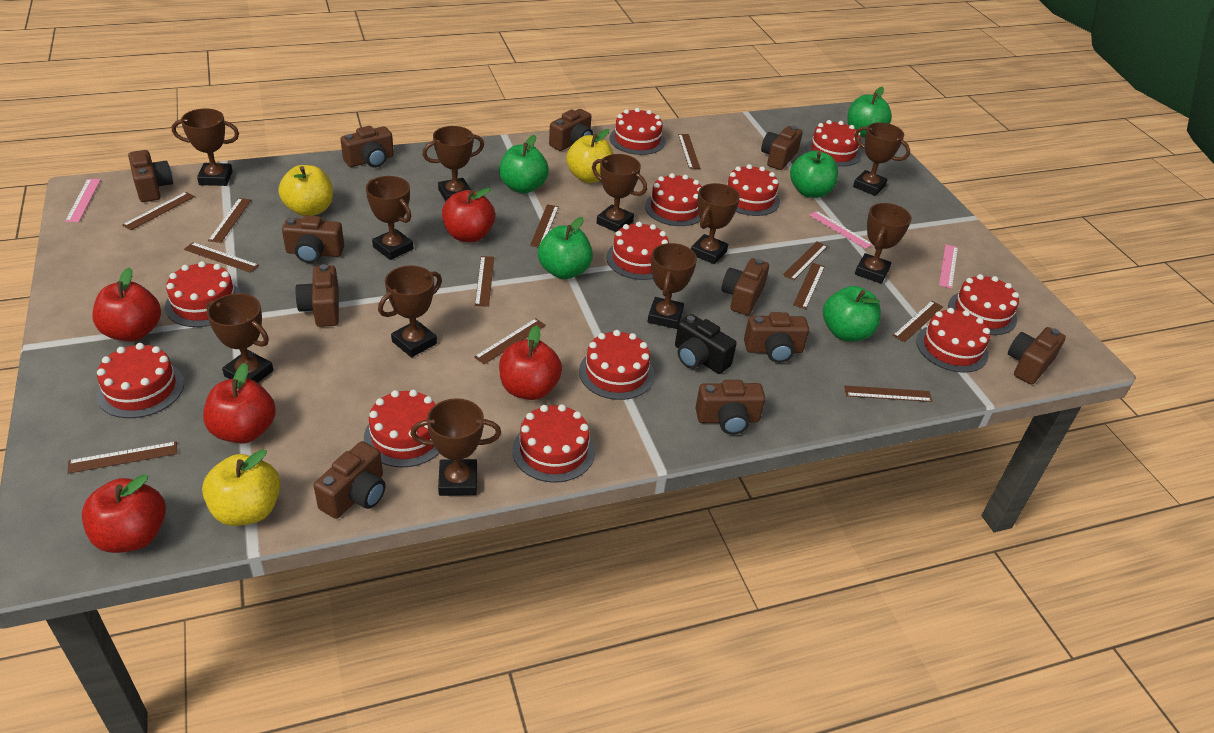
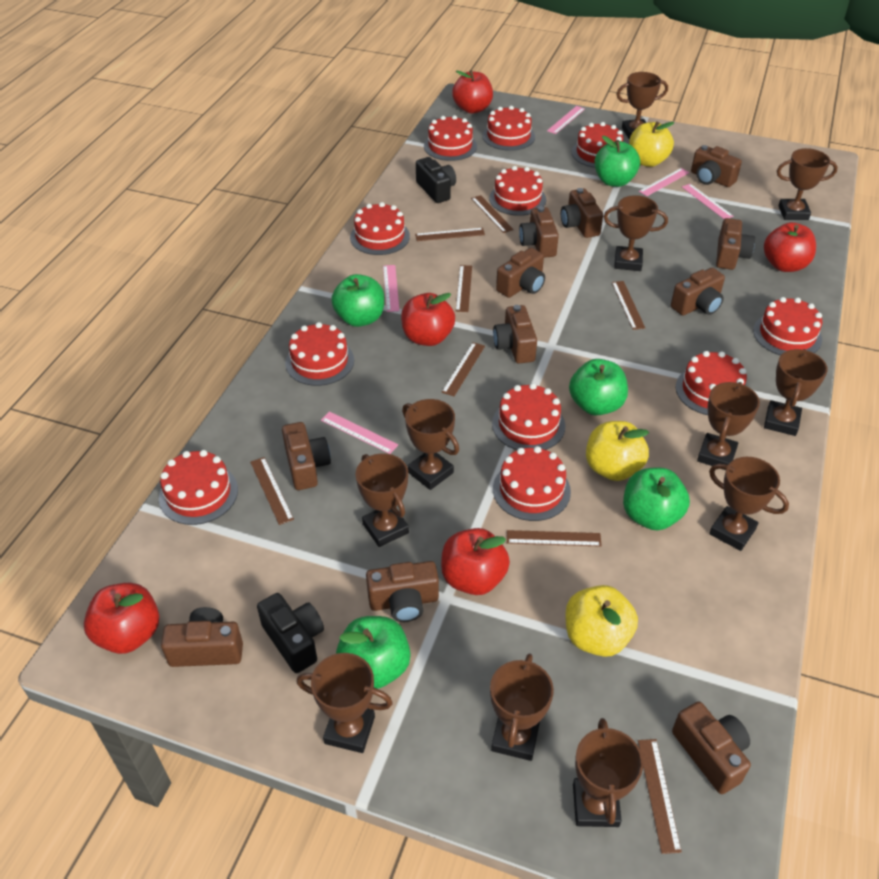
black camera: 1 -> 2
brown ruler: 12 -> 8
pink ruler: 3 -> 5
red cake: 12 -> 11

